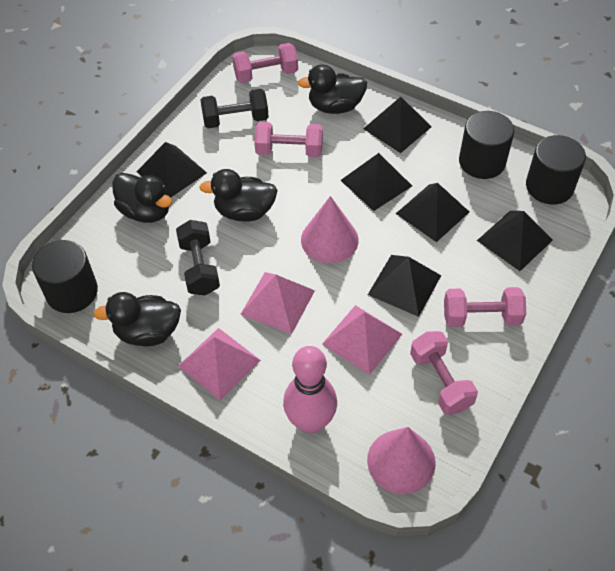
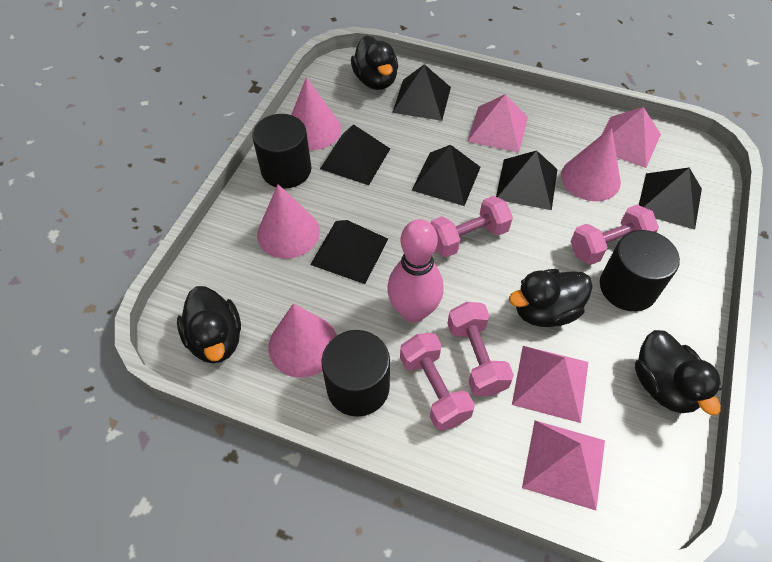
black dumbbell: 2 -> 0
pink cone: 2 -> 4
pink pyramid: 3 -> 4

